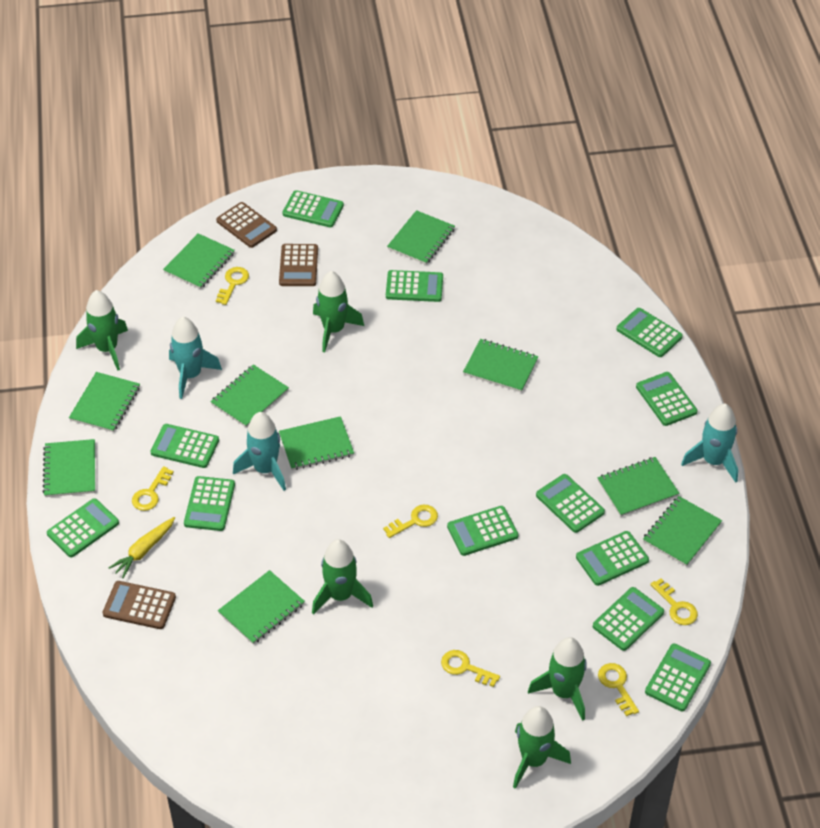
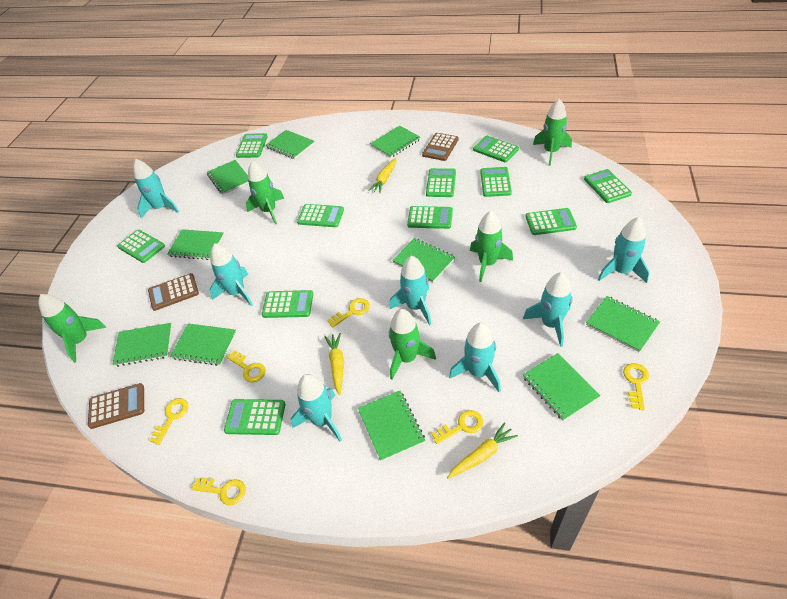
green calculator: 12 -> 11
turquoise rocket: 3 -> 7
yellow carrot: 1 -> 3

